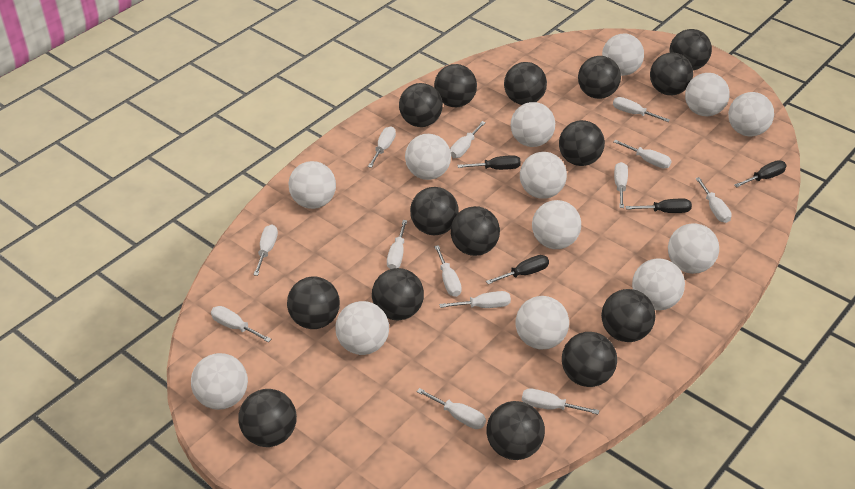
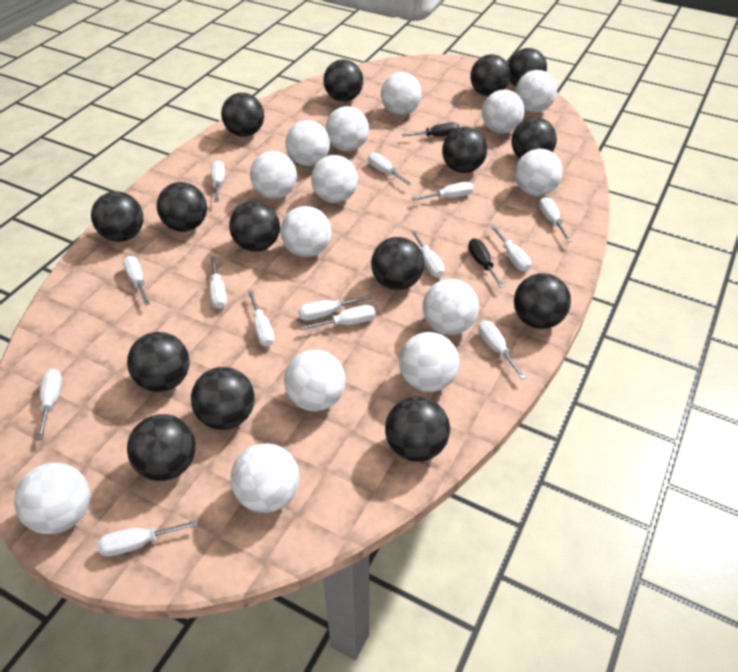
black screwdriver: 4 -> 2
white ball: 13 -> 14
white screwdriver: 13 -> 14

